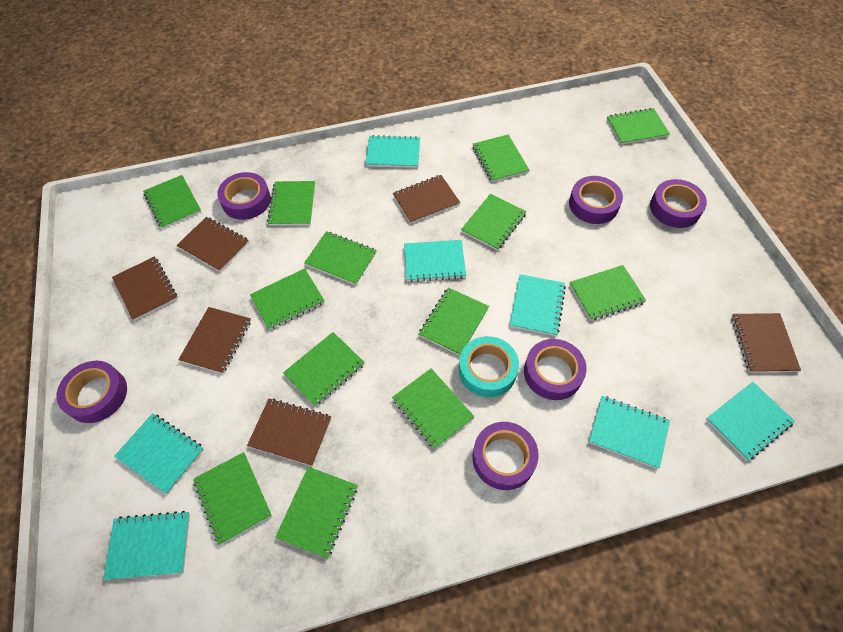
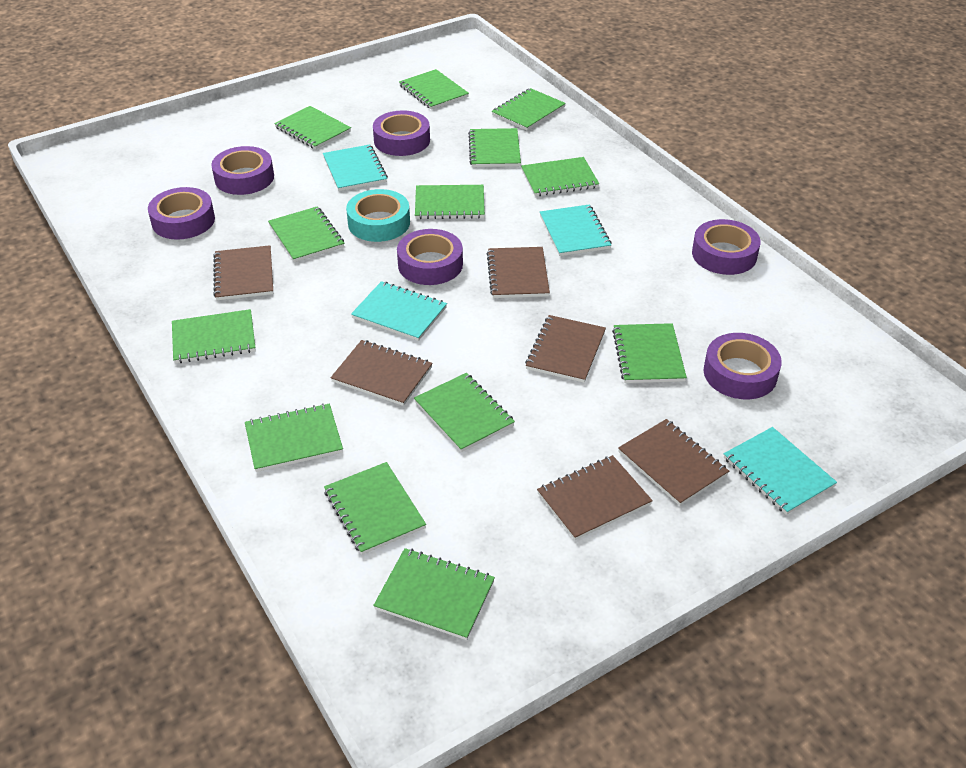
turquoise notebook: 7 -> 4

